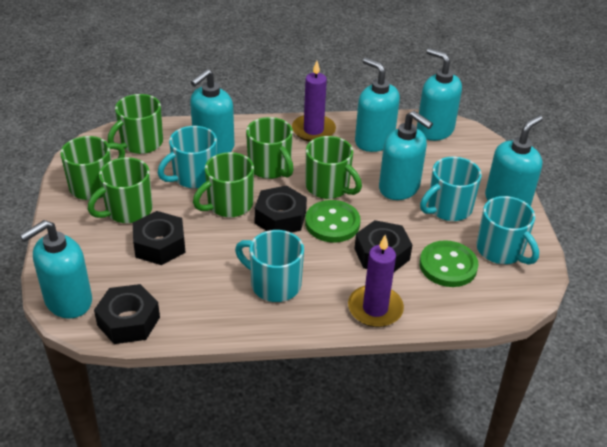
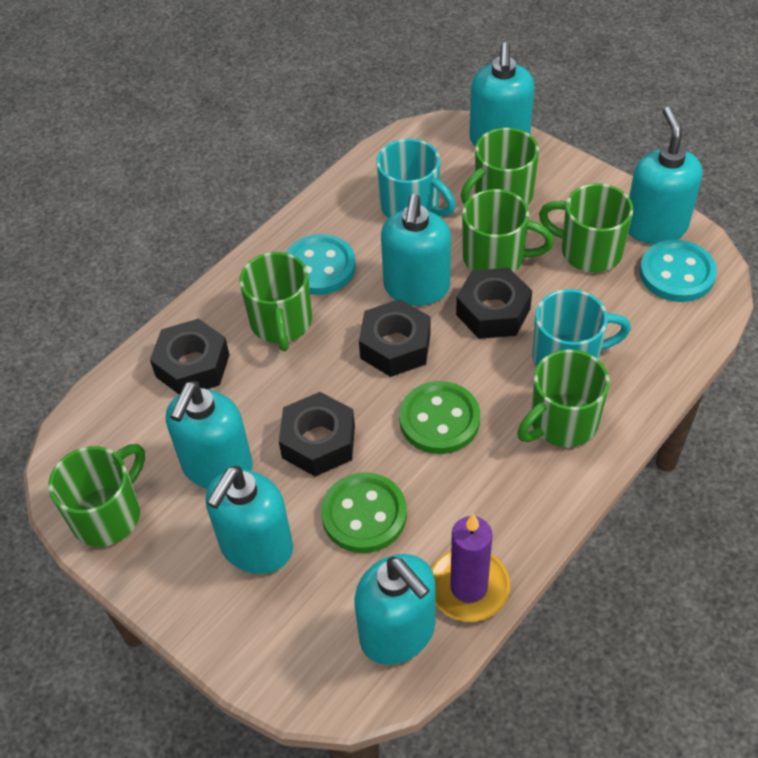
purple candle: 2 -> 1
turquoise button: 0 -> 2
turquoise mug: 4 -> 2

